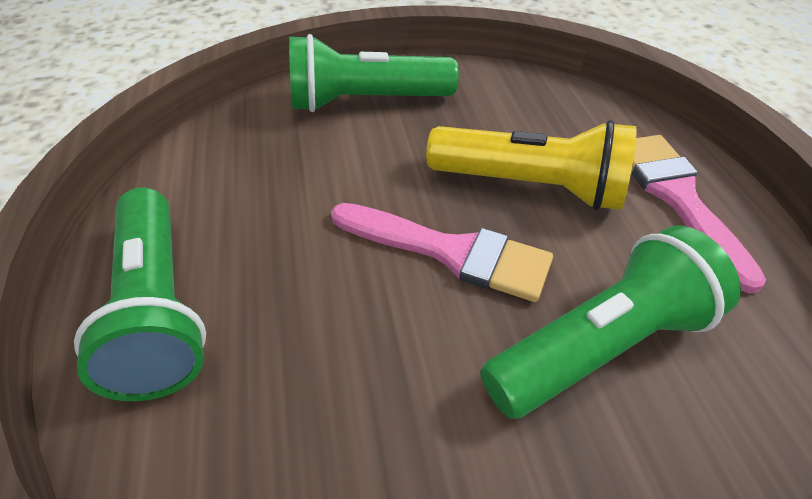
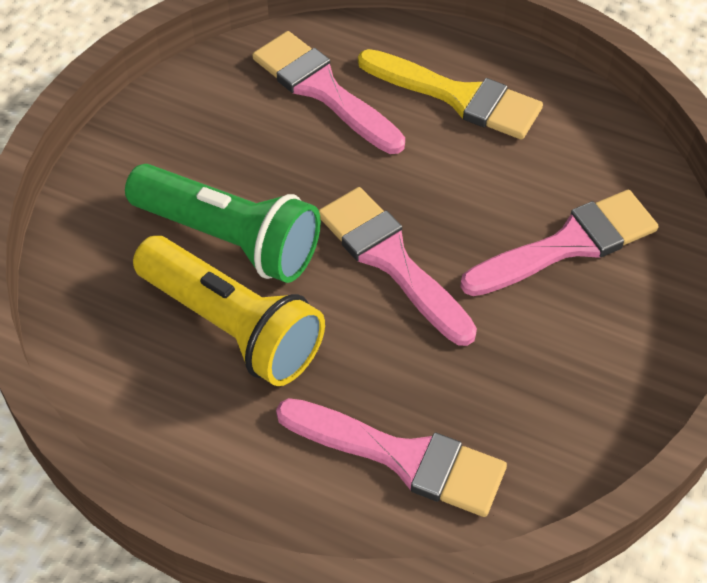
green flashlight: 3 -> 1
pink brush: 2 -> 4
yellow brush: 0 -> 1

